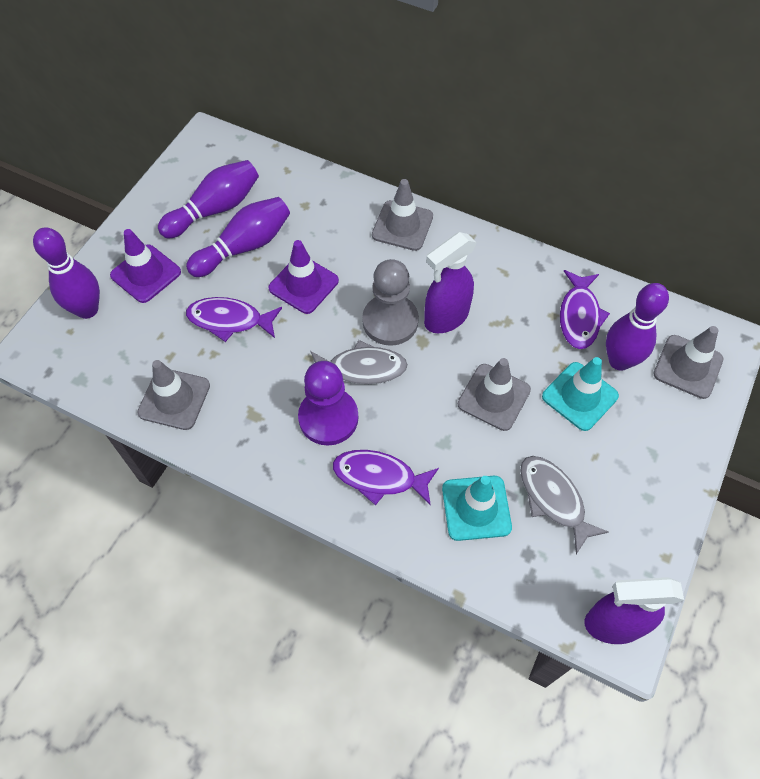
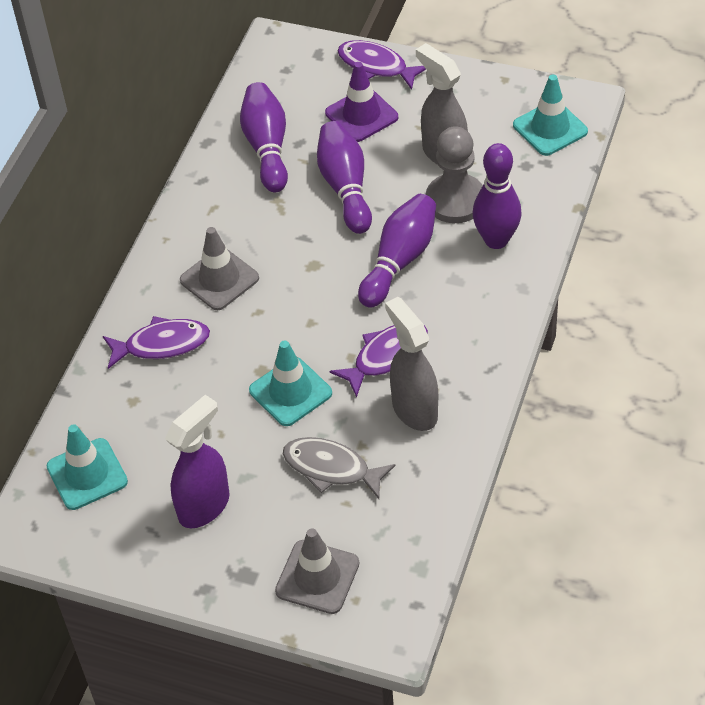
grey fish: 2 -> 1
grey spray bottle: 0 -> 2
grey traffic cone: 4 -> 2
purple pawn: 1 -> 0
purple spray bottle: 2 -> 1
purple traffic cone: 2 -> 1
turquoise traffic cone: 2 -> 3

